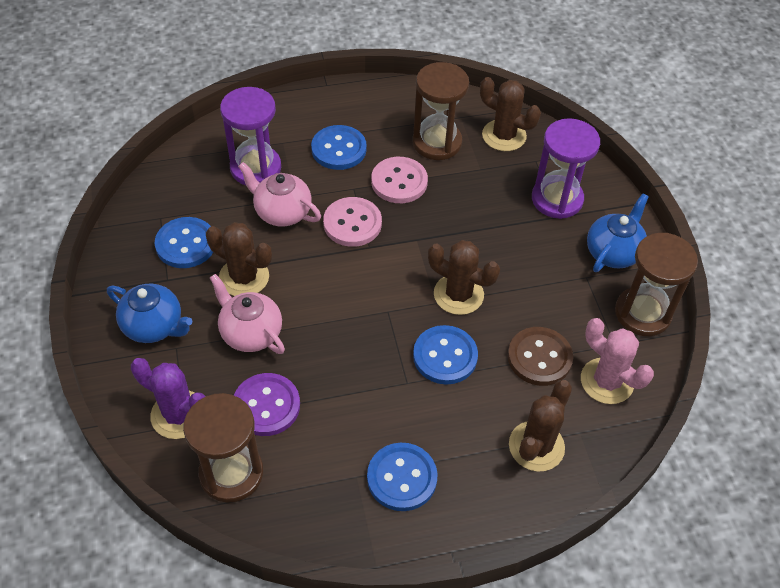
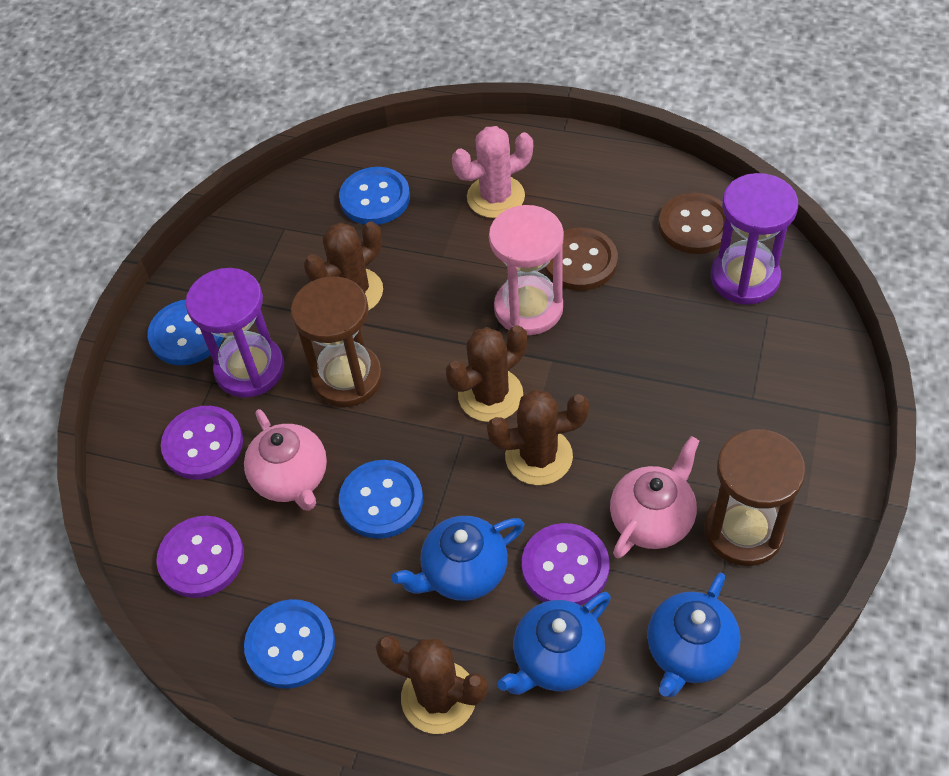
blue teapot: 2 -> 3
brown button: 1 -> 2
brown hourglass: 3 -> 2
pink button: 2 -> 0
pink hourglass: 0 -> 1
purple button: 1 -> 3
purple cactus: 1 -> 0

